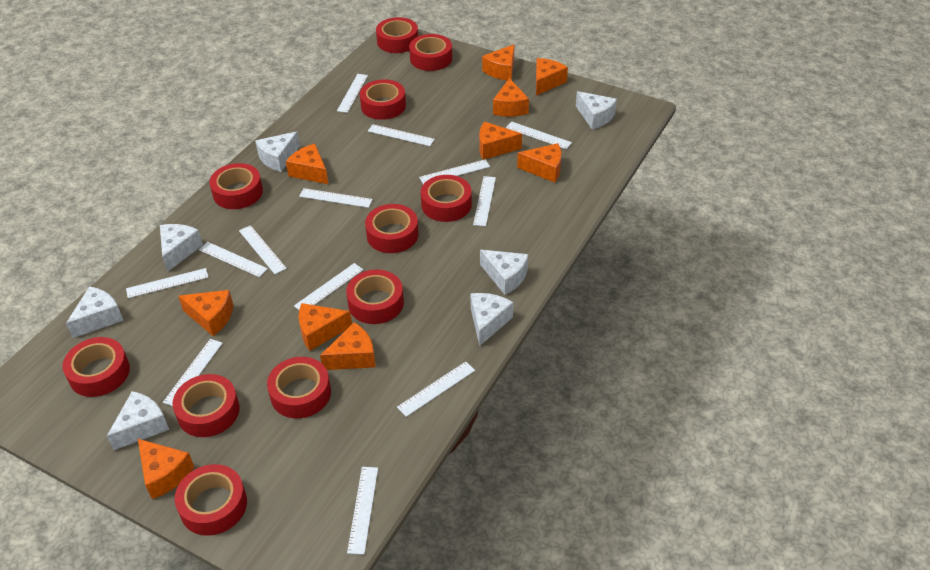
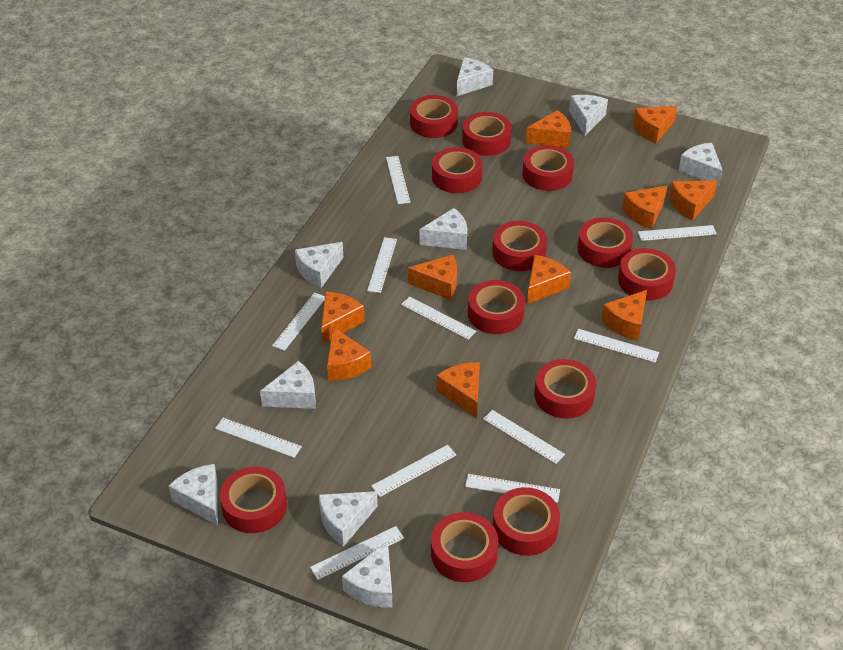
red tape: 11 -> 12
white cheese: 7 -> 9
white ruler: 13 -> 11

